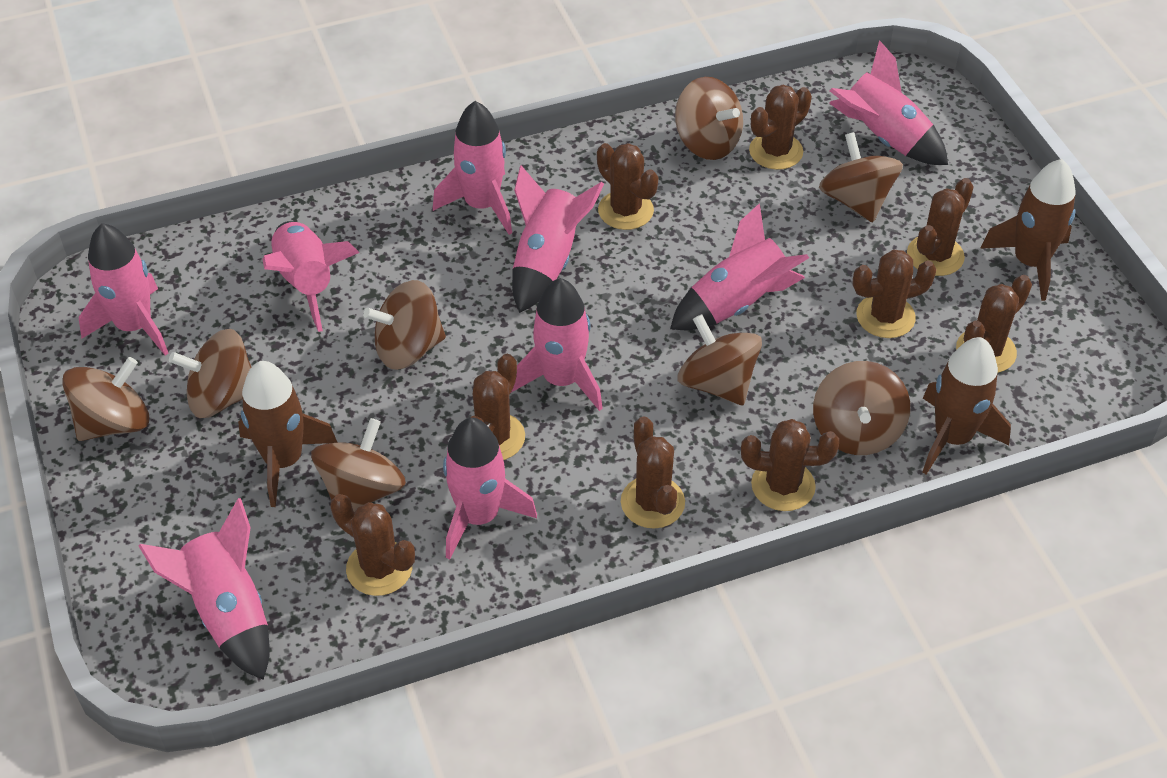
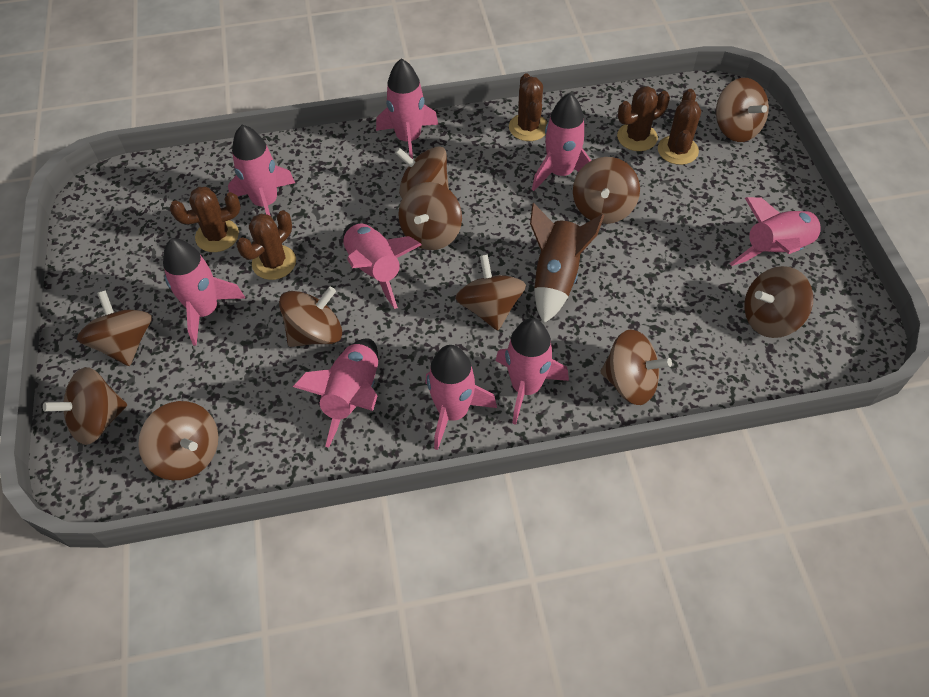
brown cactus: 9 -> 5
brown rocket: 3 -> 1
brown spinning top: 8 -> 11

